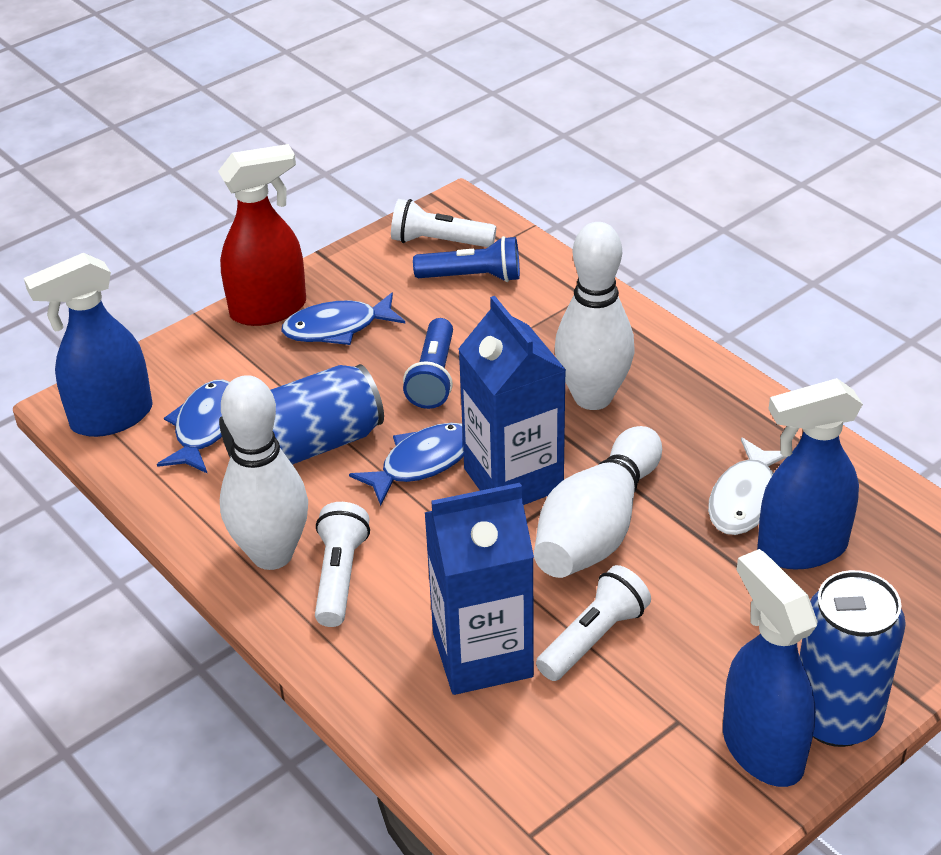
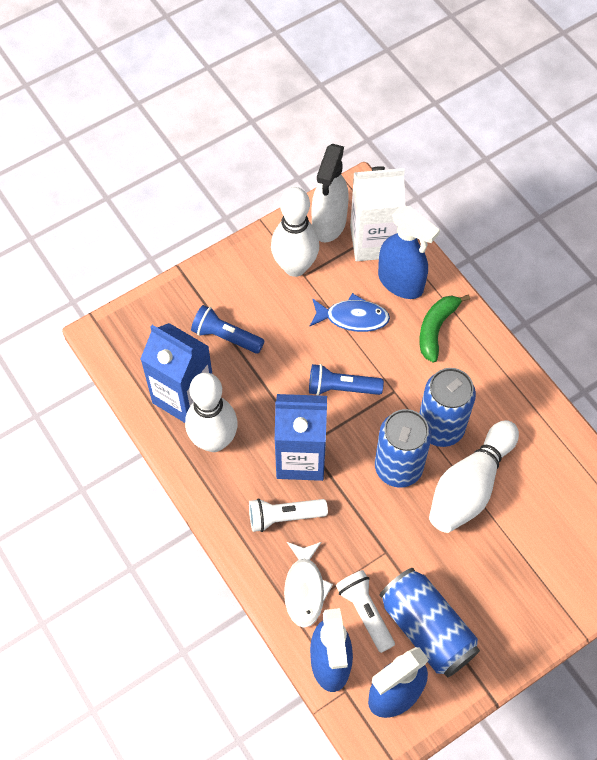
blue can: 2 -> 3
blue fish: 3 -> 1
green banana: 0 -> 1
red spray bottle: 1 -> 0
white carton: 0 -> 1
white flashlight: 3 -> 2
white spray bottle: 0 -> 1

